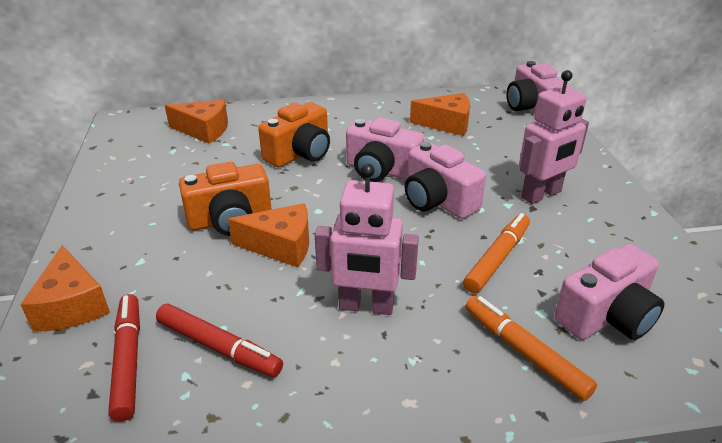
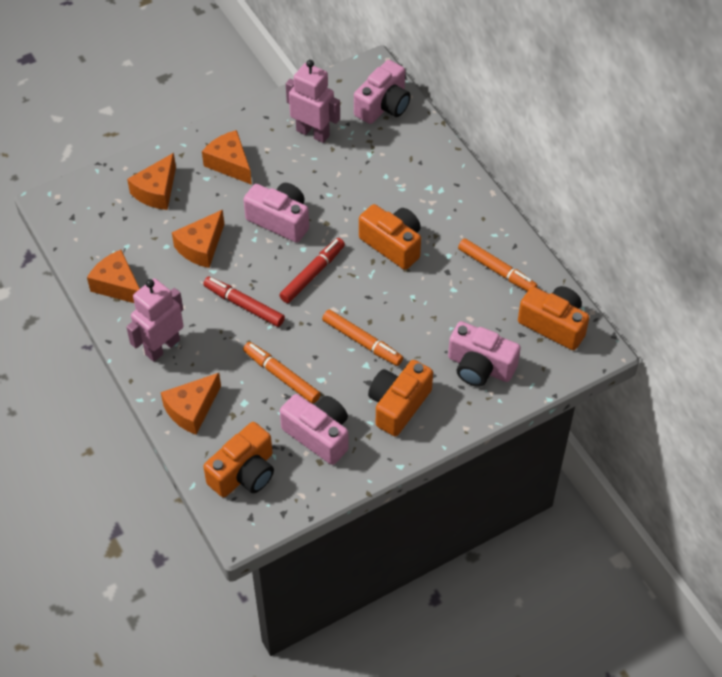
orange camera: 2 -> 4
orange cheese: 4 -> 5
orange marker: 2 -> 3

